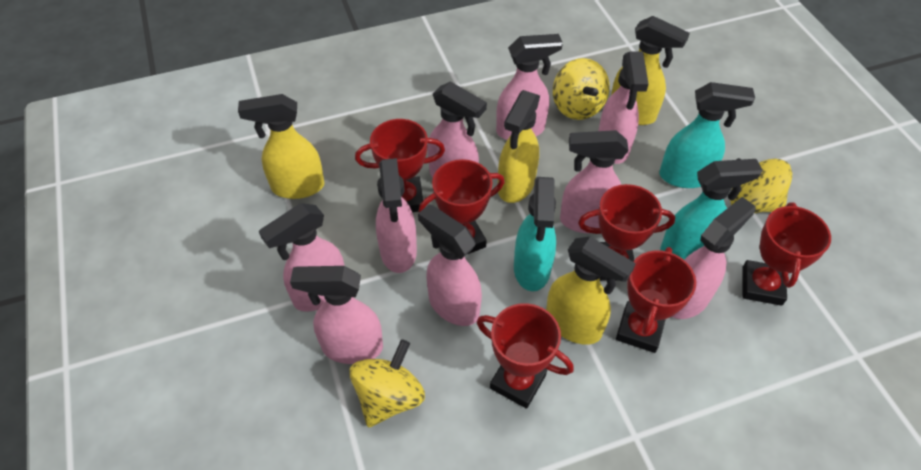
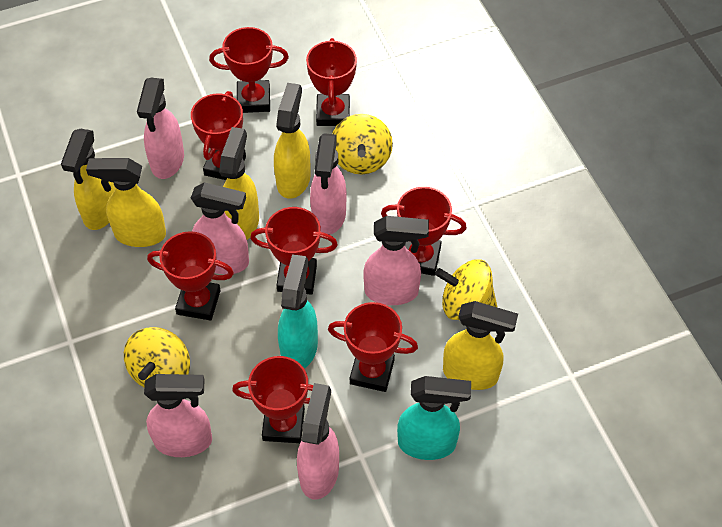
pink spray bottle: 9 -> 6
red trophy: 6 -> 8
turquoise spray bottle: 3 -> 2
yellow spray bottle: 4 -> 5

